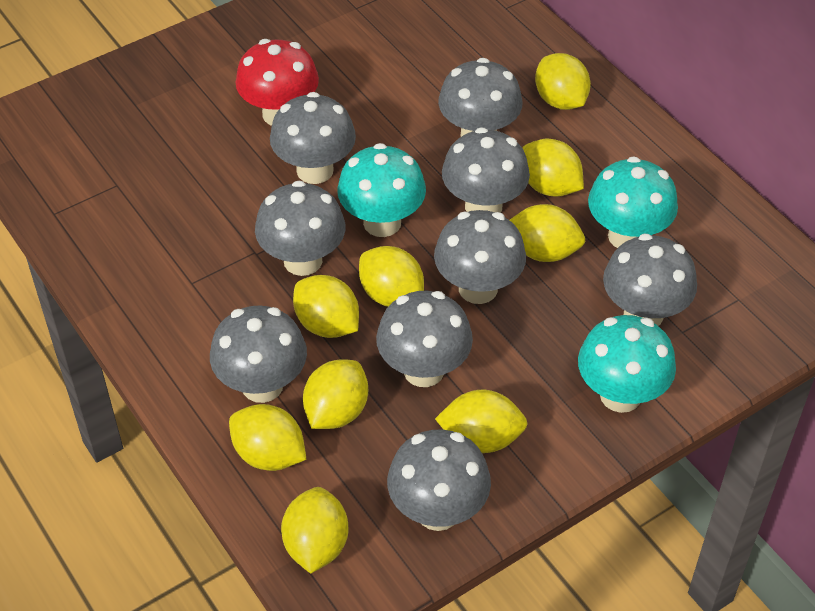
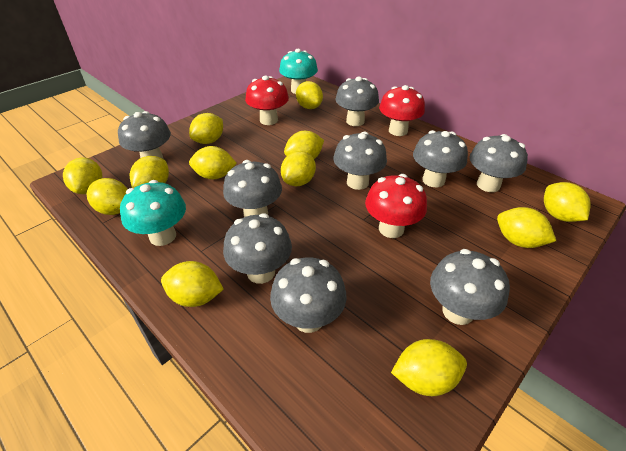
red mushroom: 1 -> 3
turquoise mushroom: 3 -> 2
yellow lemon: 9 -> 12

